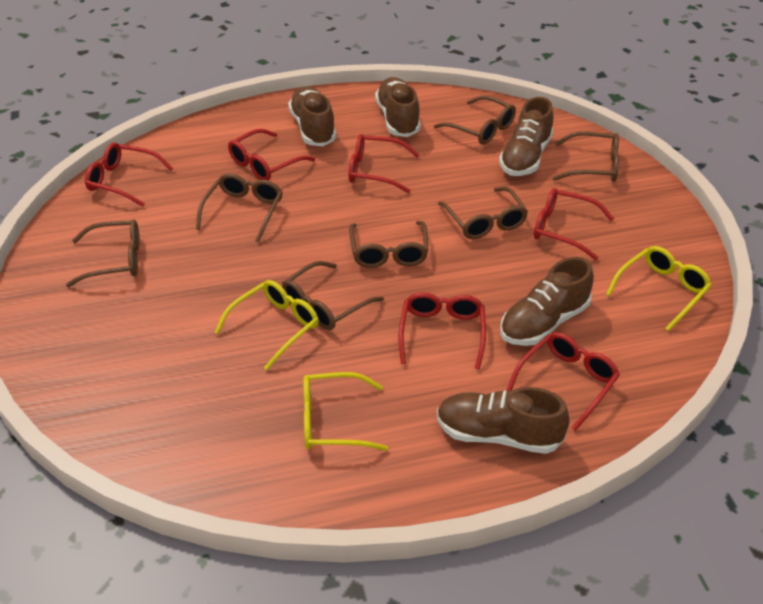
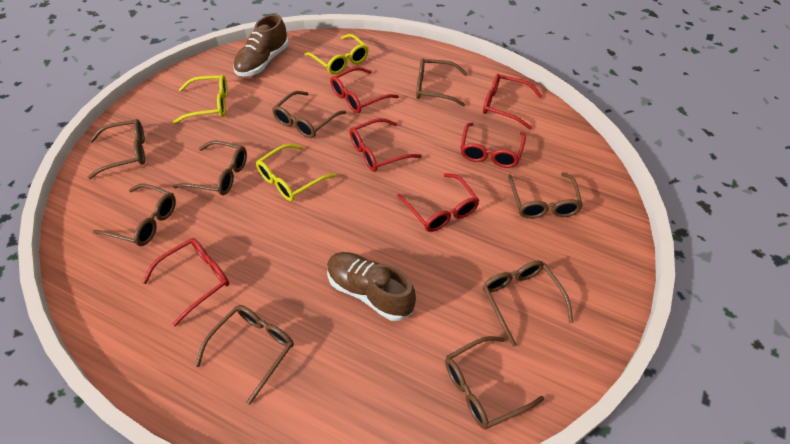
brown glasses: 7 -> 9
brown shoe: 5 -> 2

